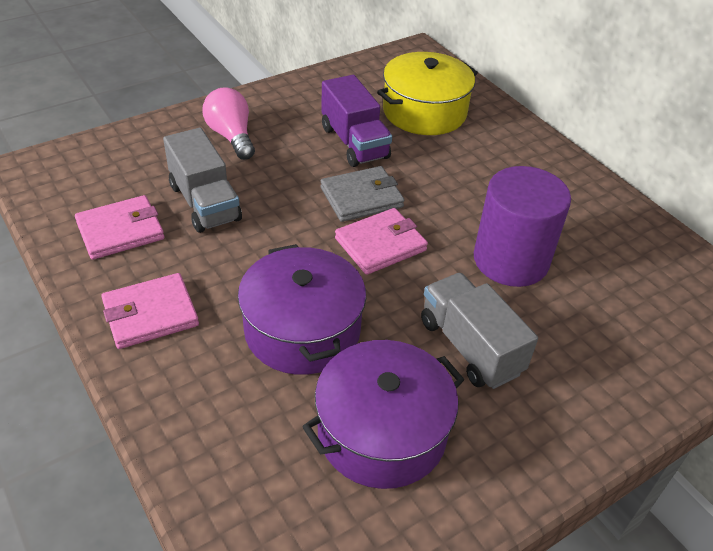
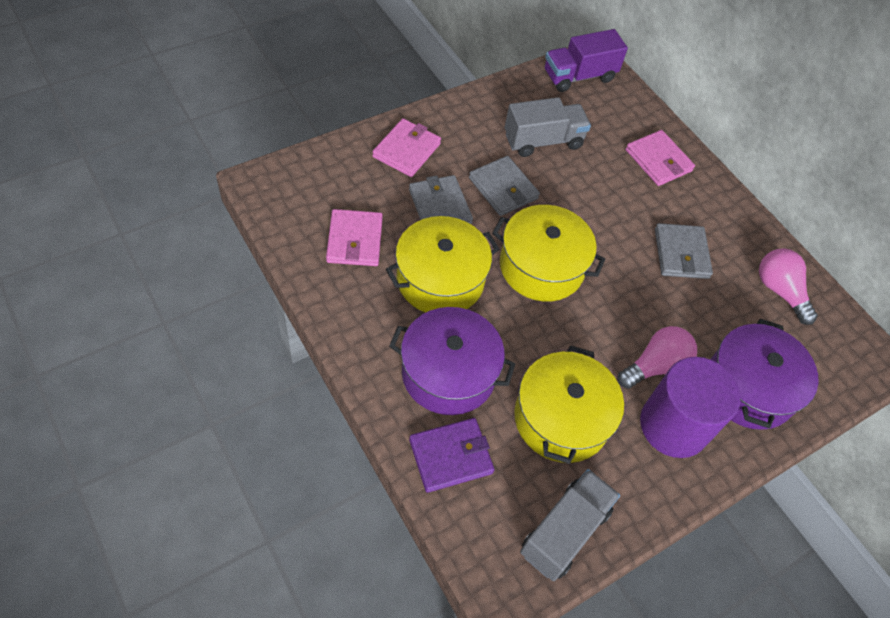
grey wallet: 1 -> 3
pink light bulb: 1 -> 2
purple wallet: 0 -> 1
yellow pot: 1 -> 3

